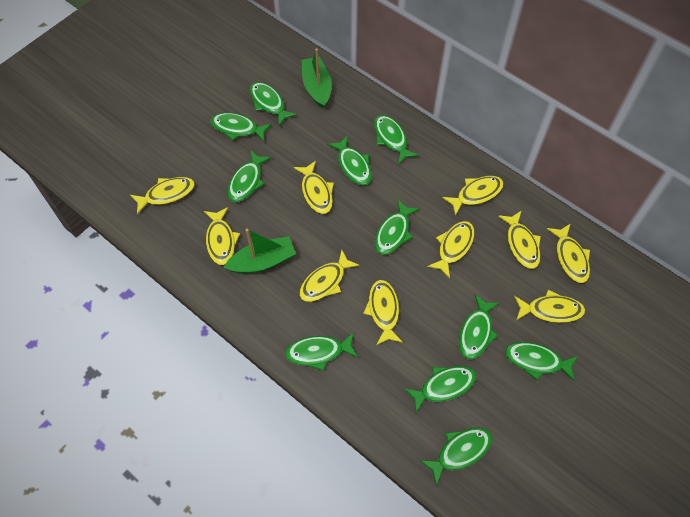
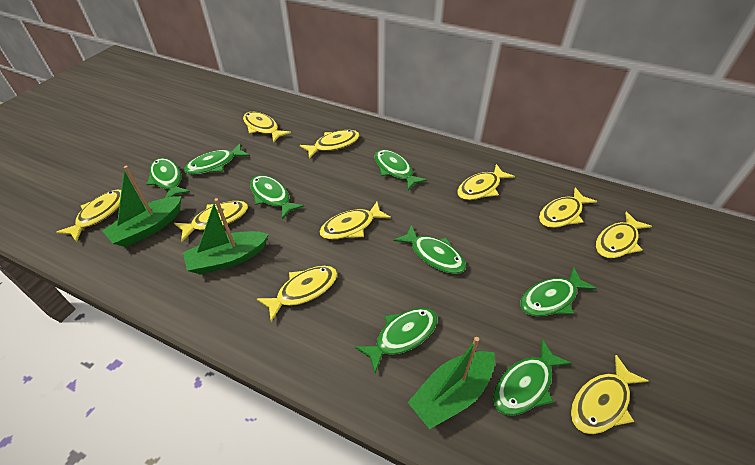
green boat: 2 -> 3
green fish: 11 -> 8

